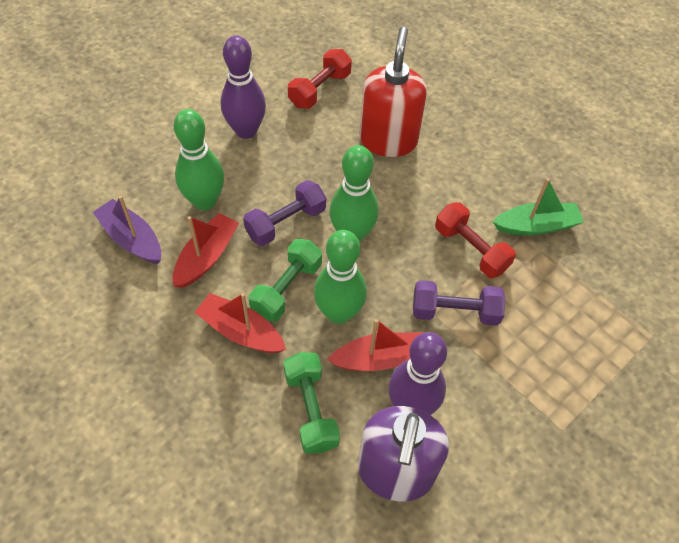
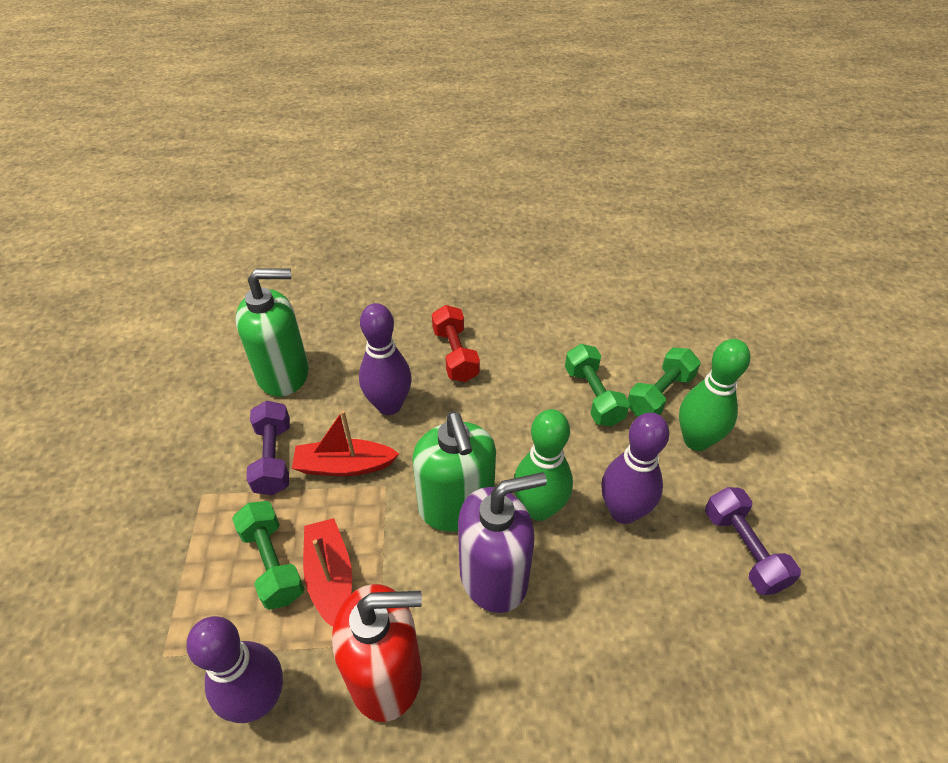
green boat: 1 -> 0
green bowling pin: 3 -> 2
green dumbbell: 2 -> 3
green soap dispenser: 0 -> 2
purple boat: 1 -> 0
purple bowling pin: 2 -> 3
red boat: 3 -> 2
red dumbbell: 2 -> 1

